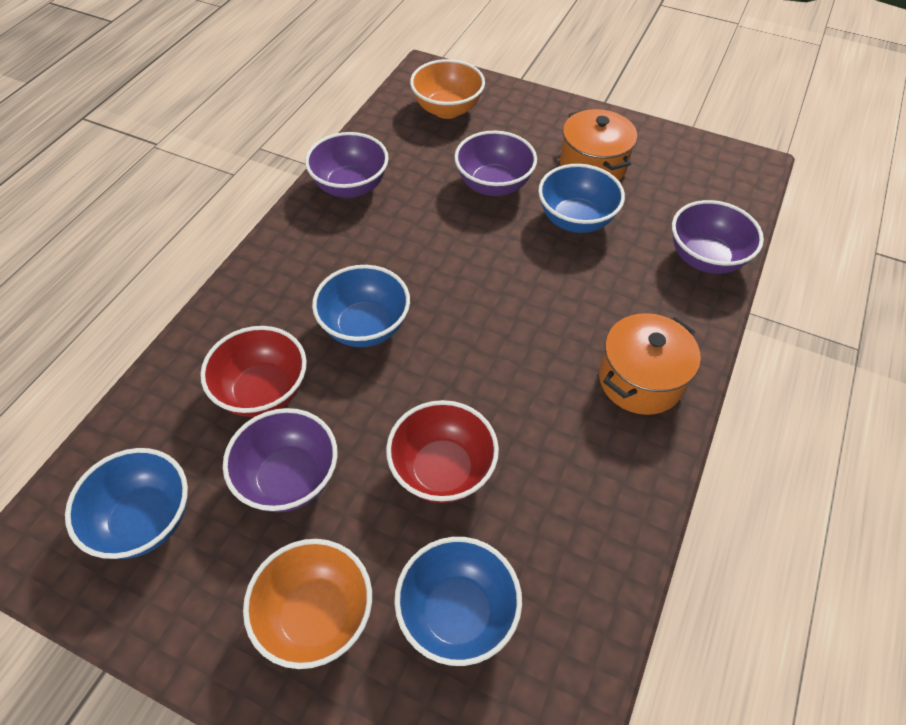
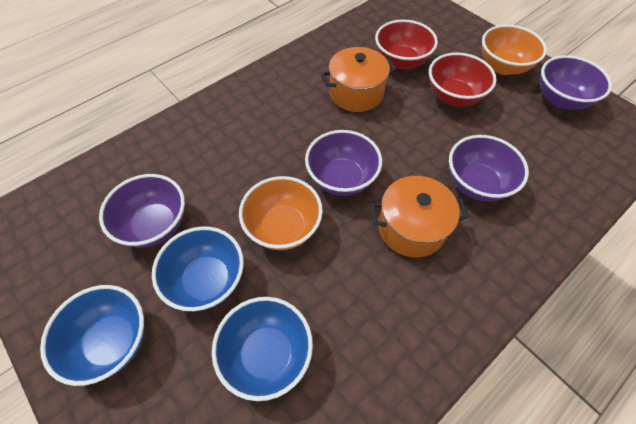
blue bowl: 4 -> 3

